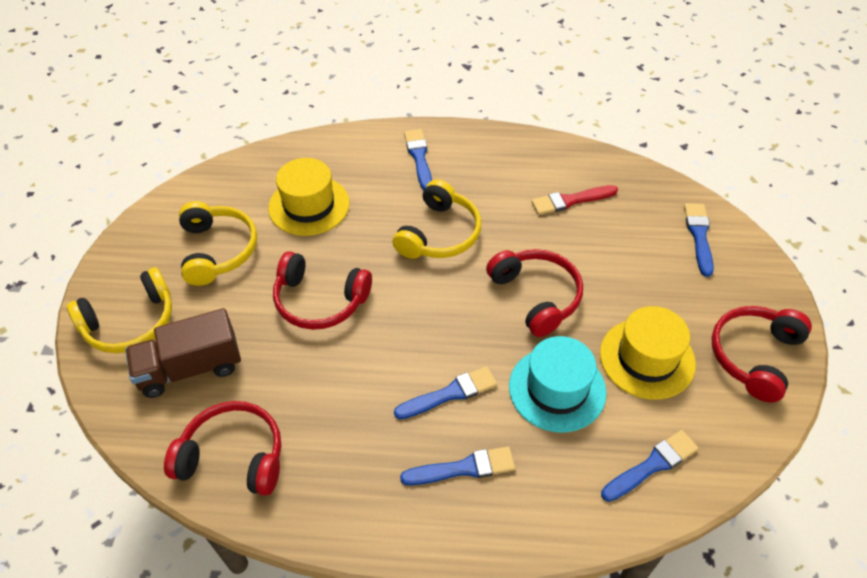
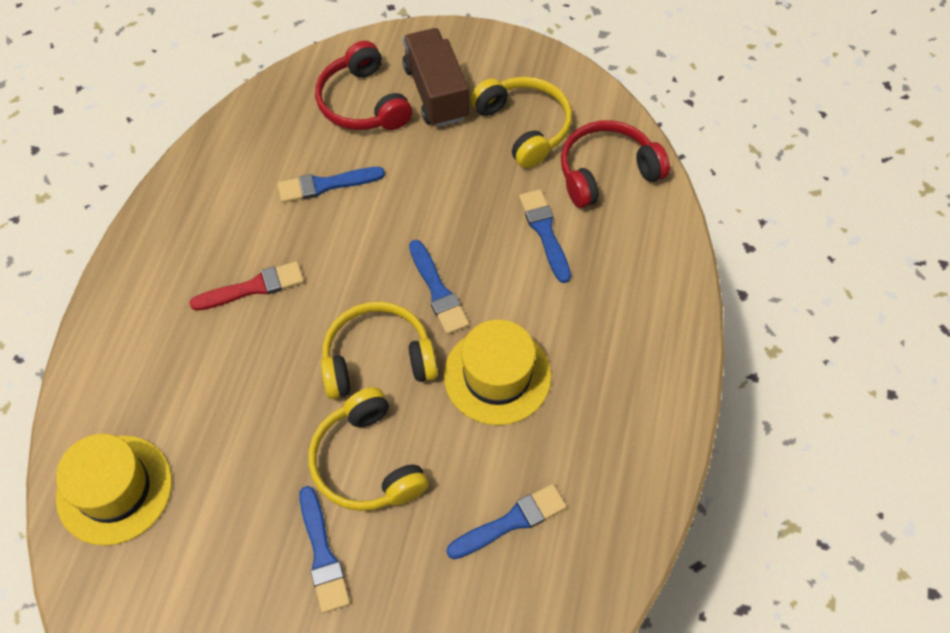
red headphones: 4 -> 2
turquoise hat: 1 -> 0

